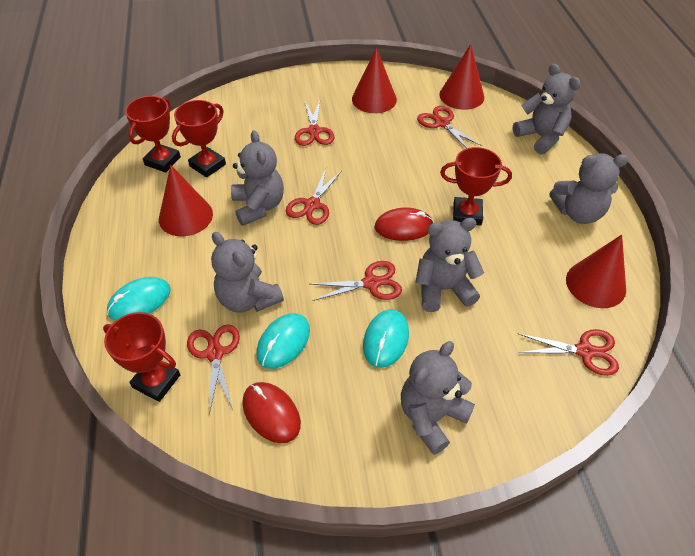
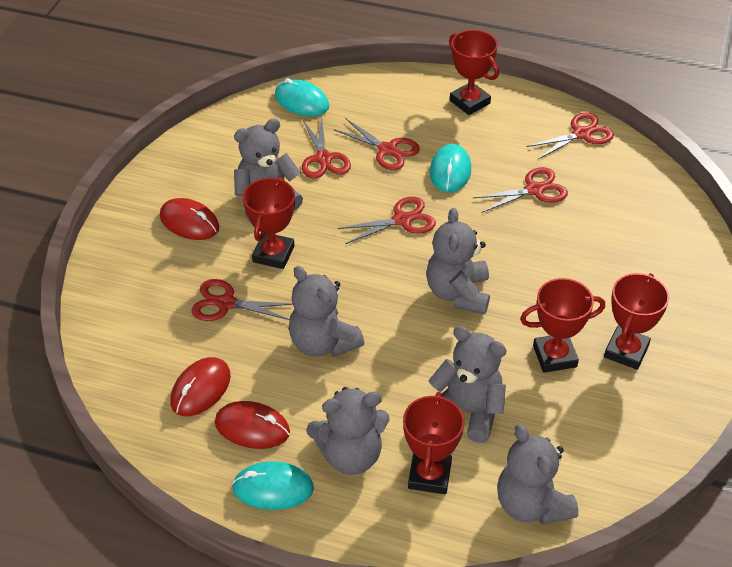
red cone: 4 -> 0
red mouse: 2 -> 3
red trophy: 4 -> 5

